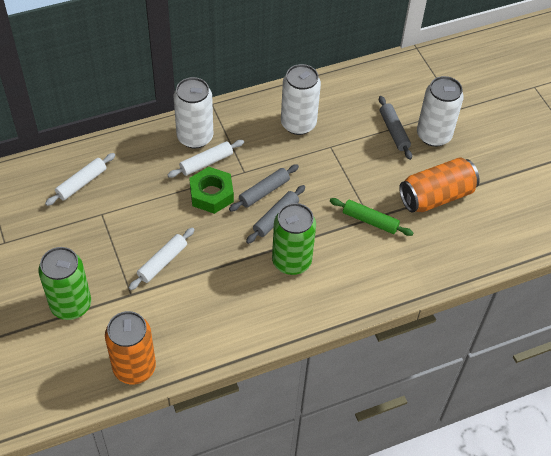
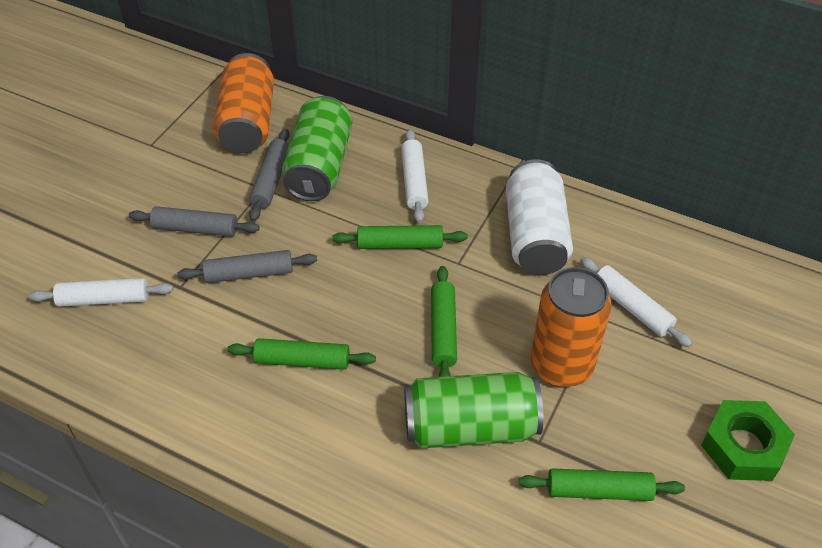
green rolling pin: 1 -> 4
white can: 3 -> 1

